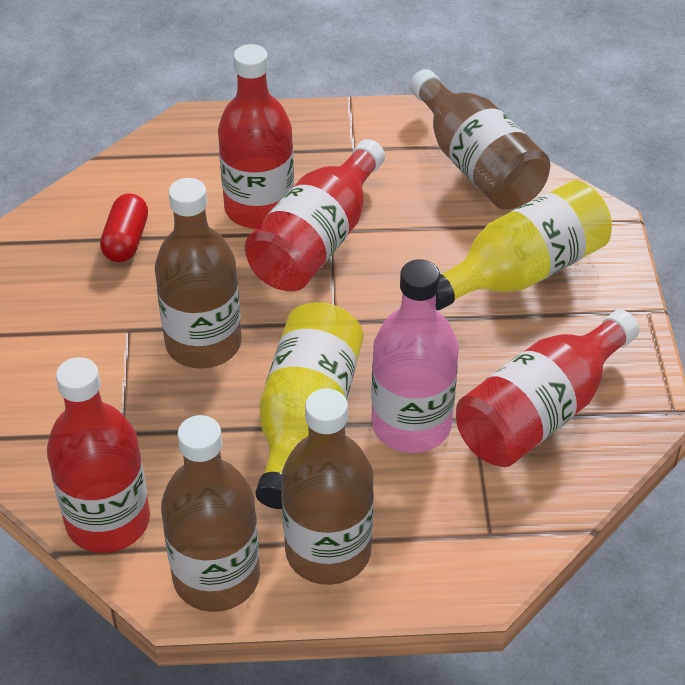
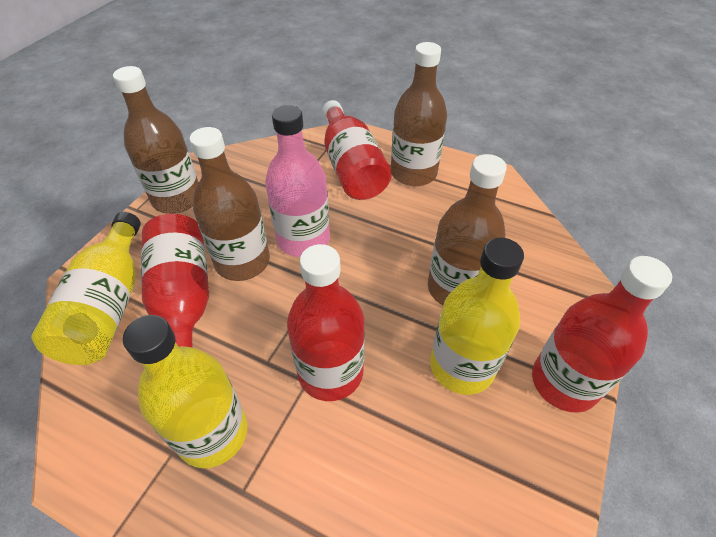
red capsule: 1 -> 0
yellow bottle: 2 -> 3

